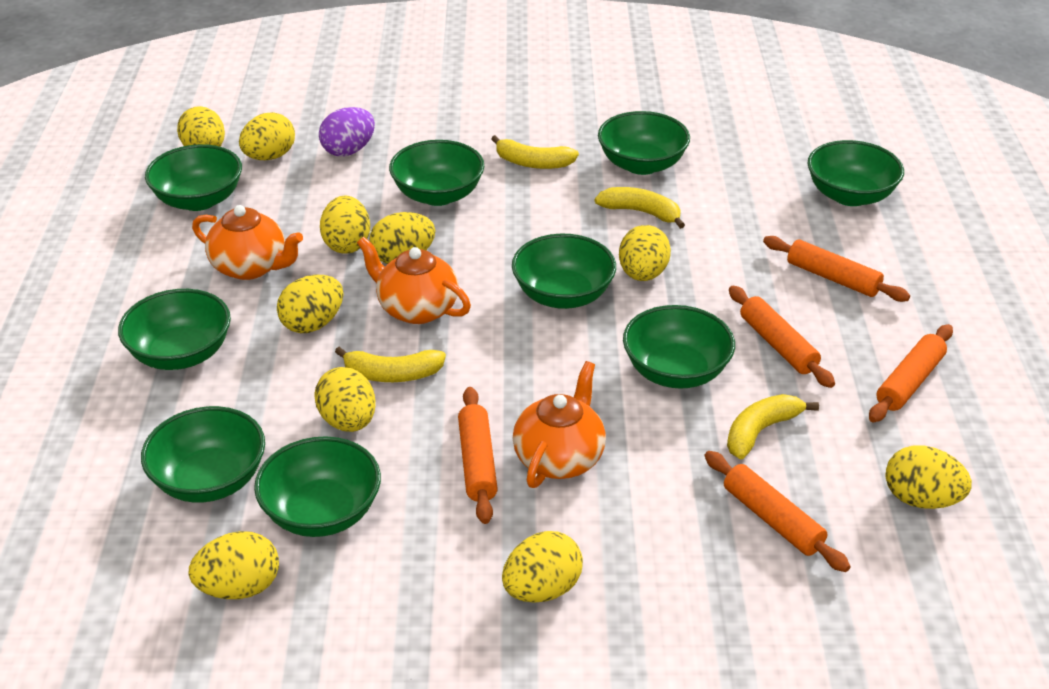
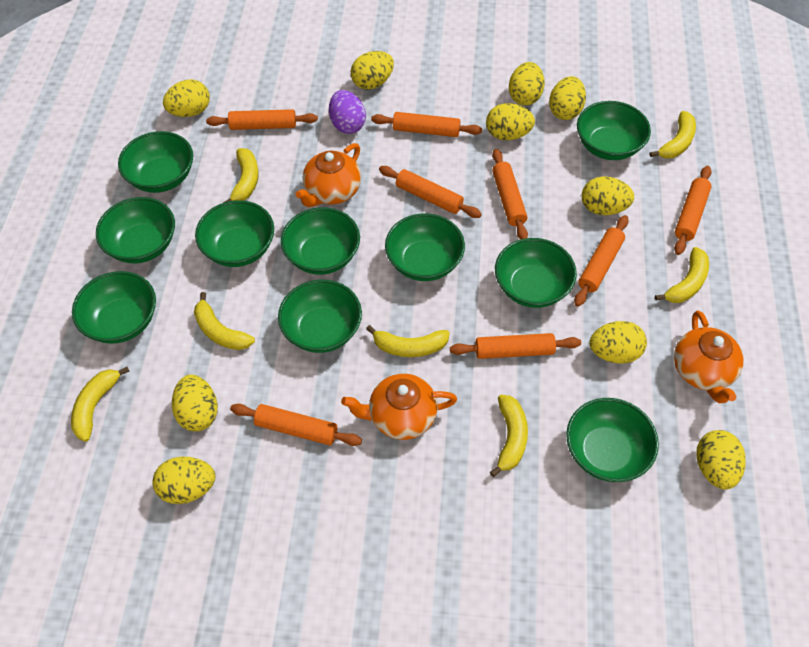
green bowl: 9 -> 10
orange rolling pin: 5 -> 8
yellow banana: 4 -> 7

